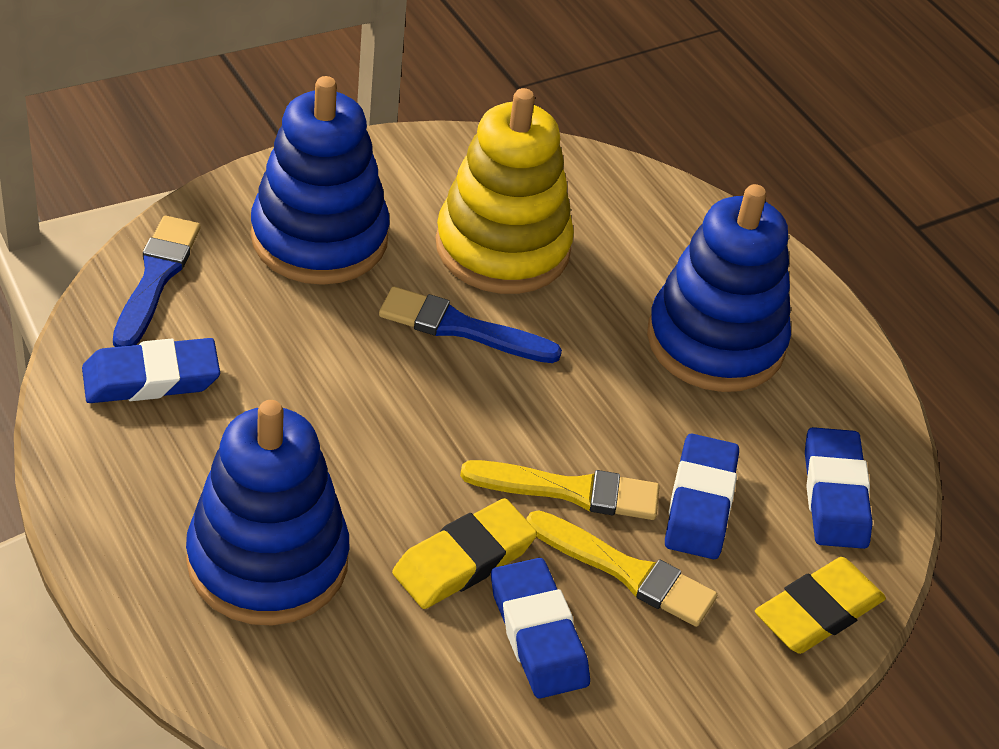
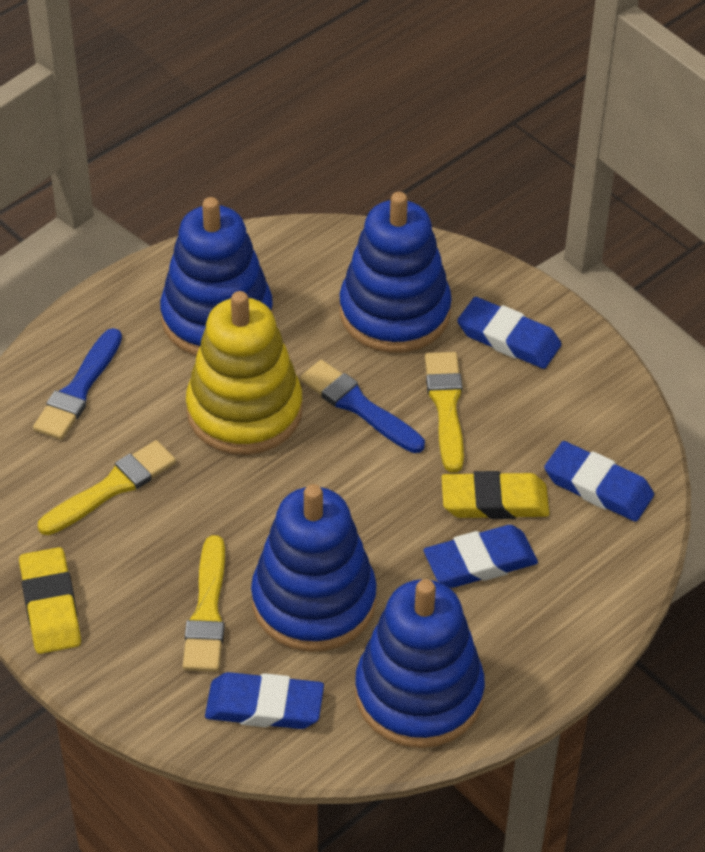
blue stacking toy: 3 -> 4
yellow brush: 2 -> 3

